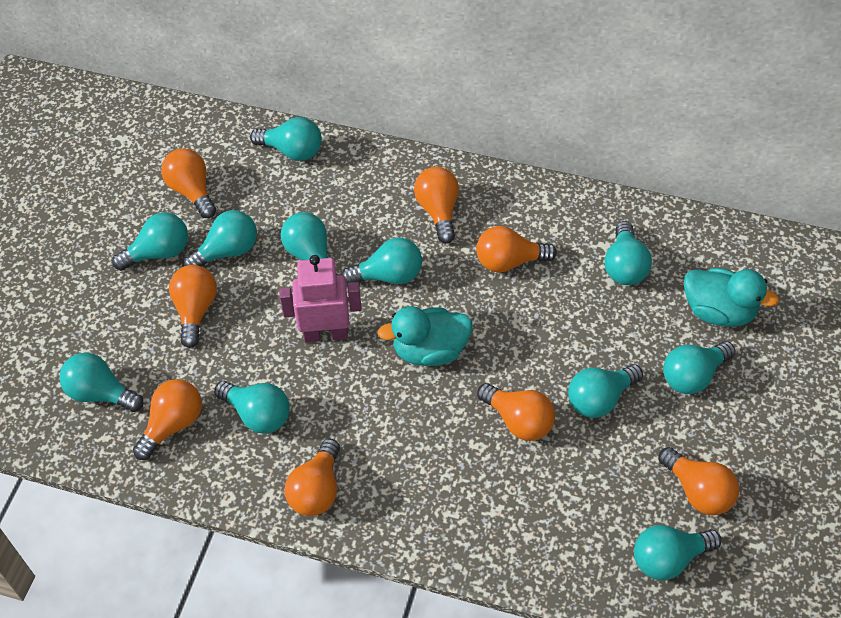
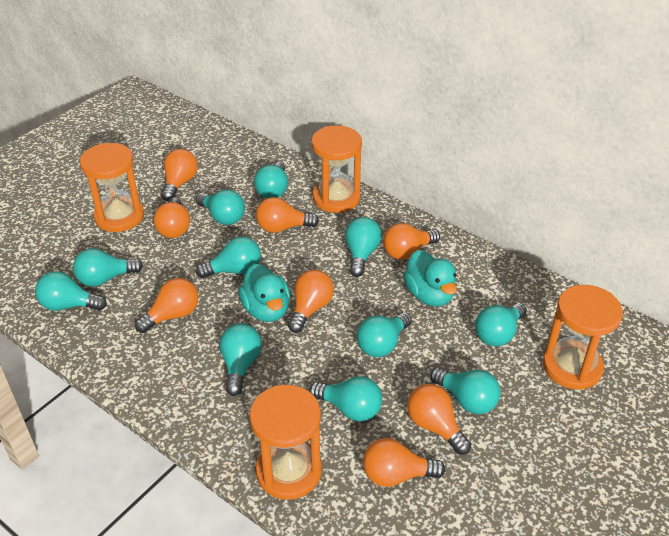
orange hourglass: 0 -> 4
pink robot: 1 -> 0

